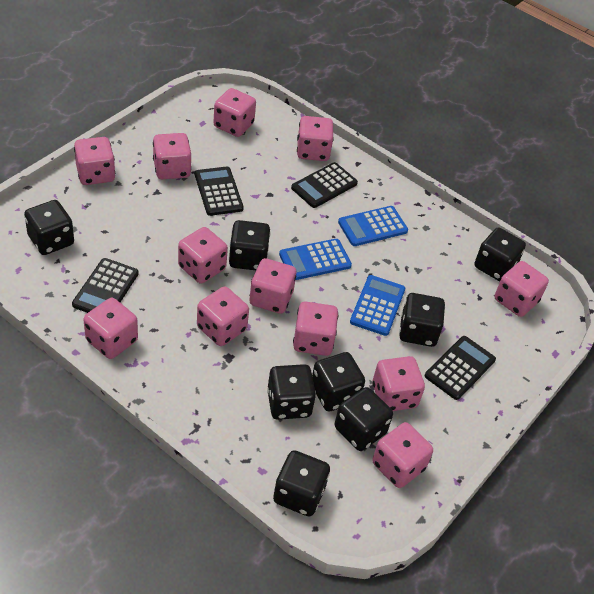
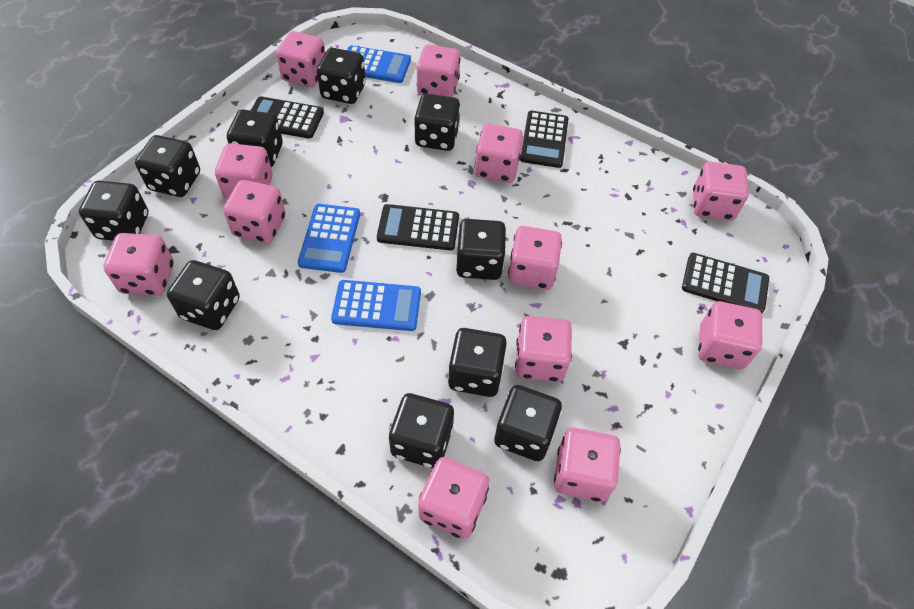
black dice: 8 -> 10

